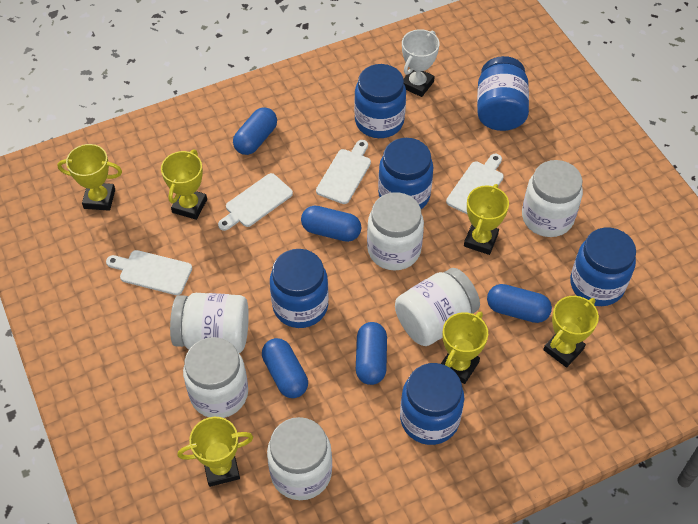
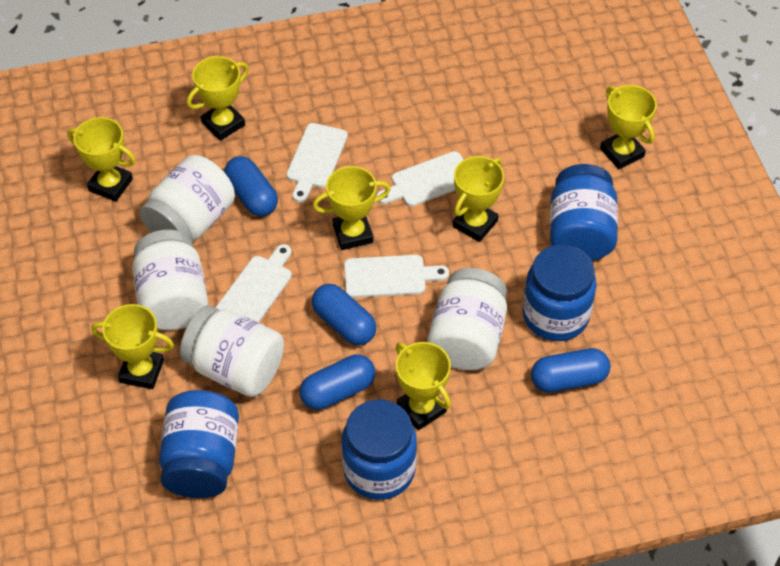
blue capsule: 5 -> 4
blue jar: 6 -> 4
white jar: 6 -> 4
white trophy: 1 -> 0
yellow trophy: 6 -> 7

